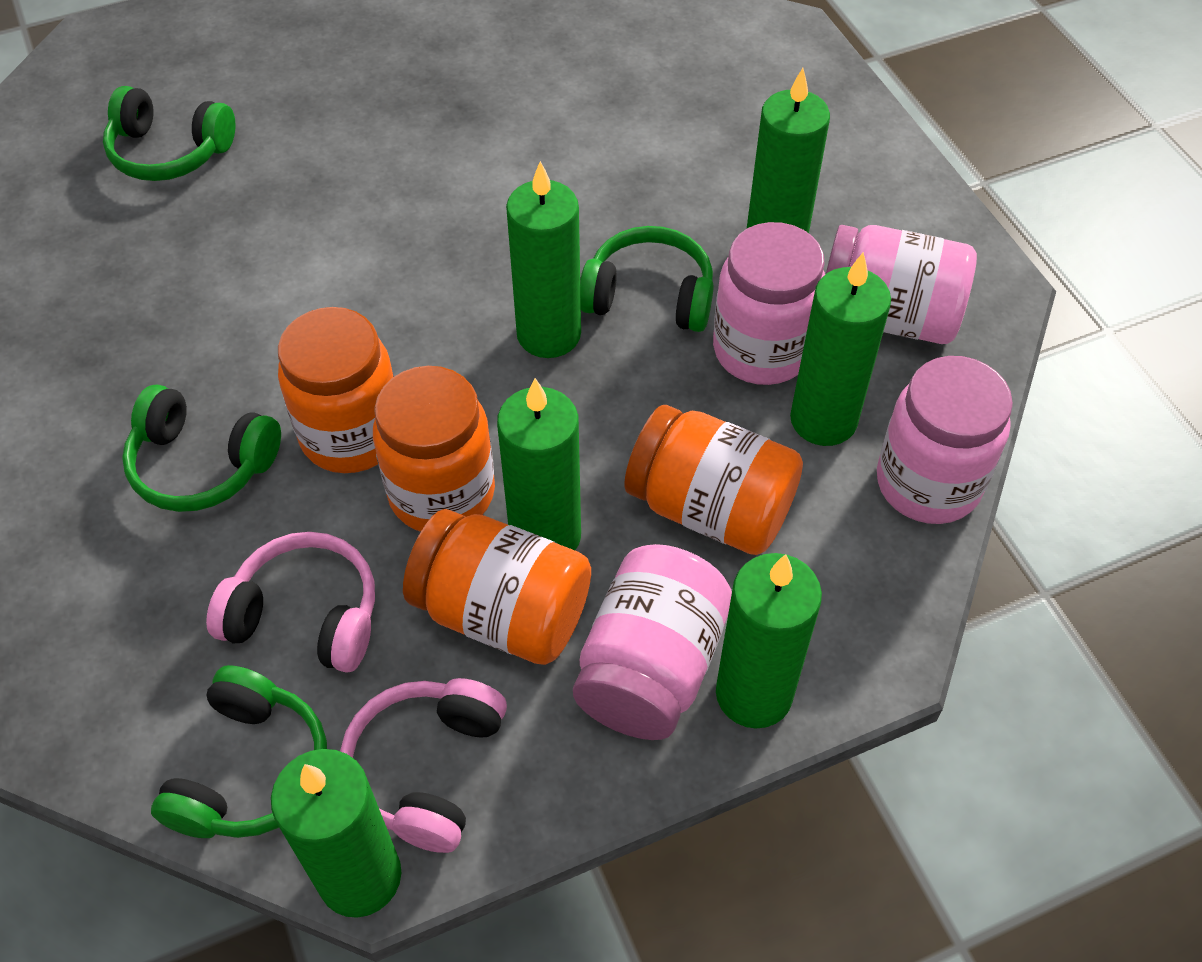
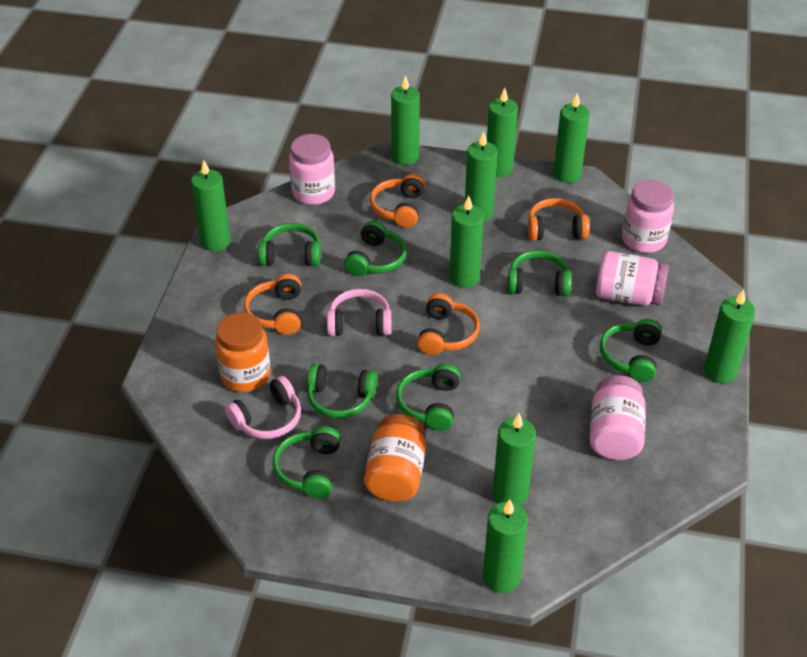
green candle: 6 -> 9
green headphones: 4 -> 7
orange headphones: 0 -> 4
orange jar: 4 -> 2

